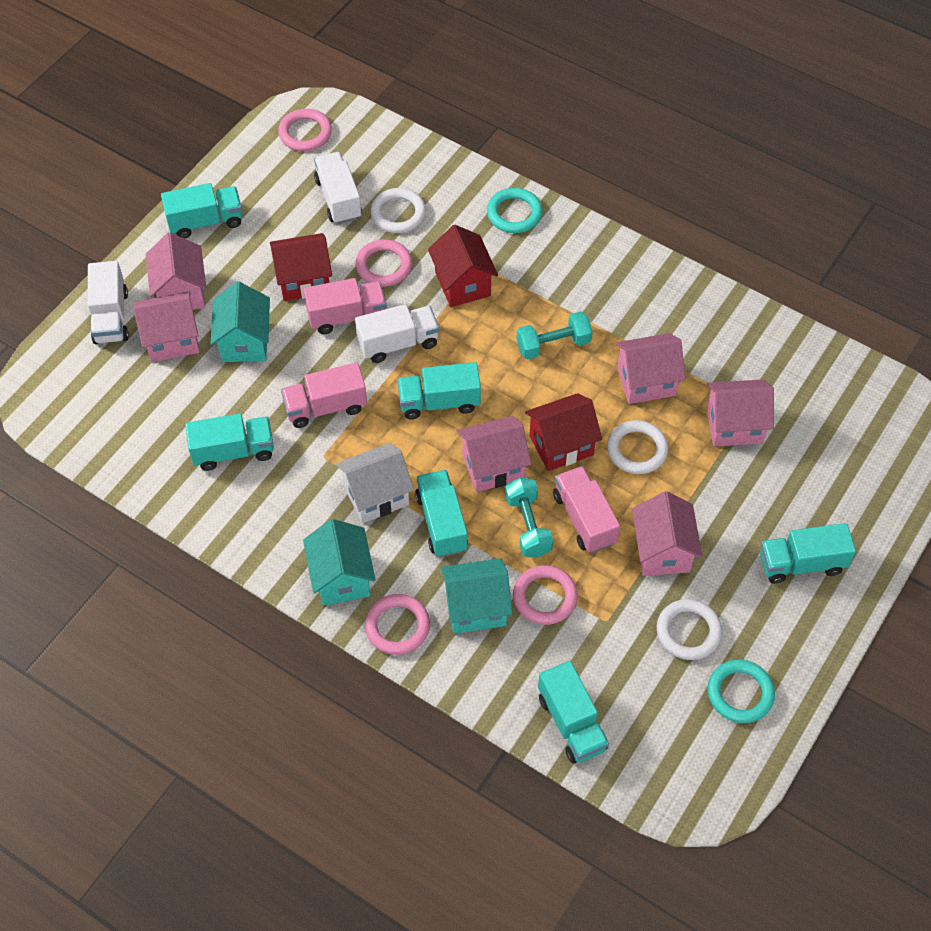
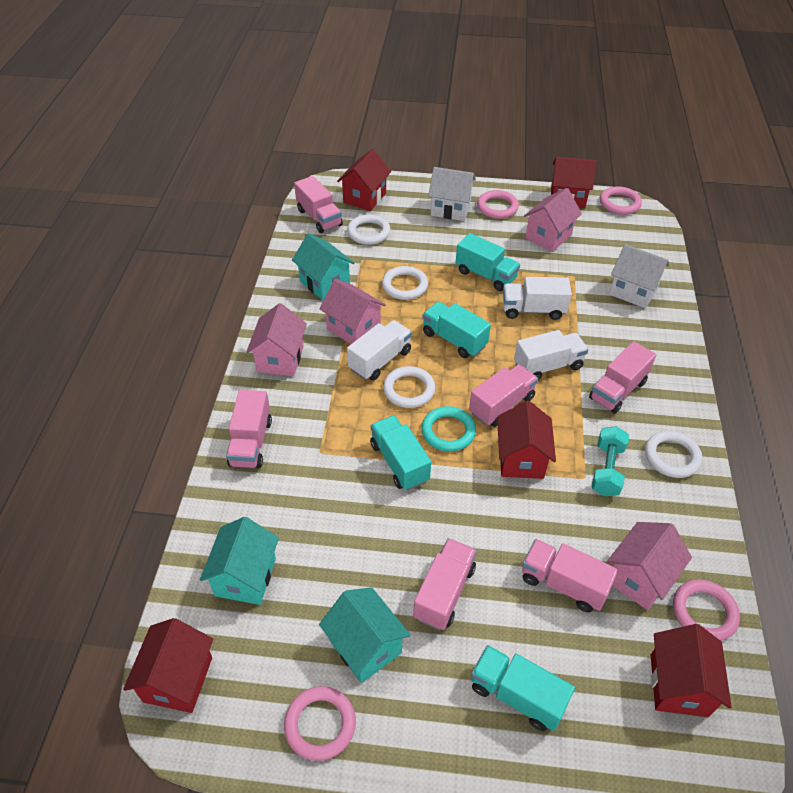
pink house: 6 -> 4
pink truck: 3 -> 6
red house: 3 -> 5
turquoise dumbbell: 2 -> 1
turquoise ring: 2 -> 1
turquoise truck: 6 -> 4
white house: 1 -> 2
white ring: 3 -> 4

